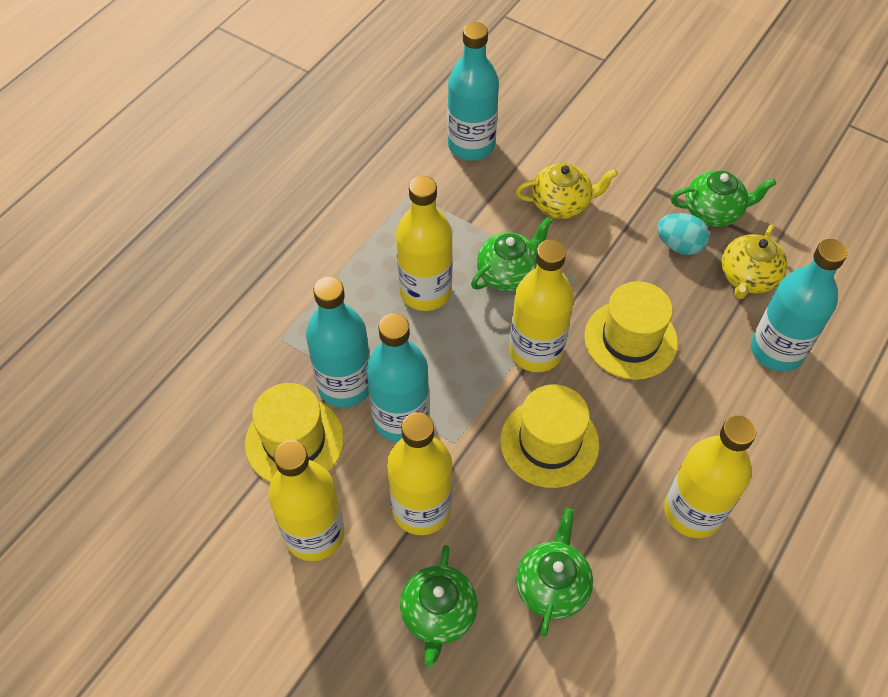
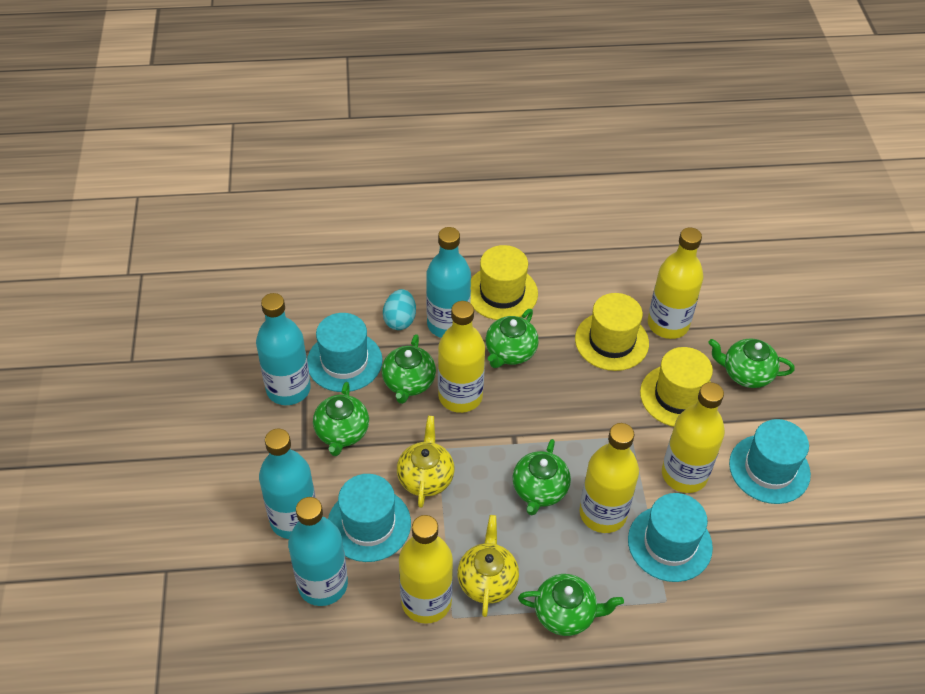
green teapot: 4 -> 6
turquoise hat: 0 -> 4

